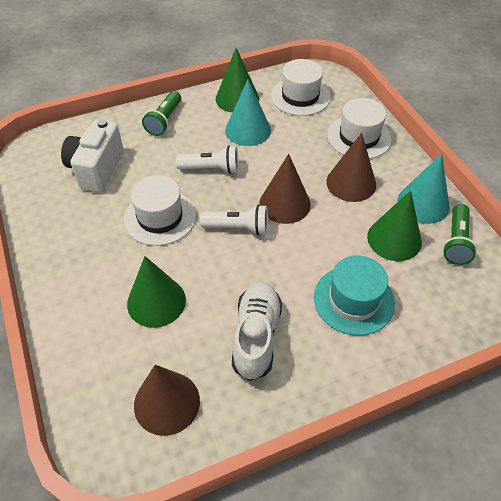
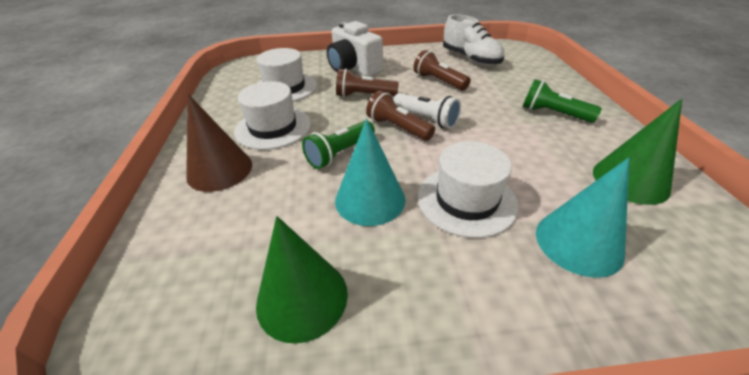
brown cone: 3 -> 1
brown flashlight: 0 -> 3
green cone: 3 -> 2
turquoise hat: 1 -> 0
white flashlight: 2 -> 1

